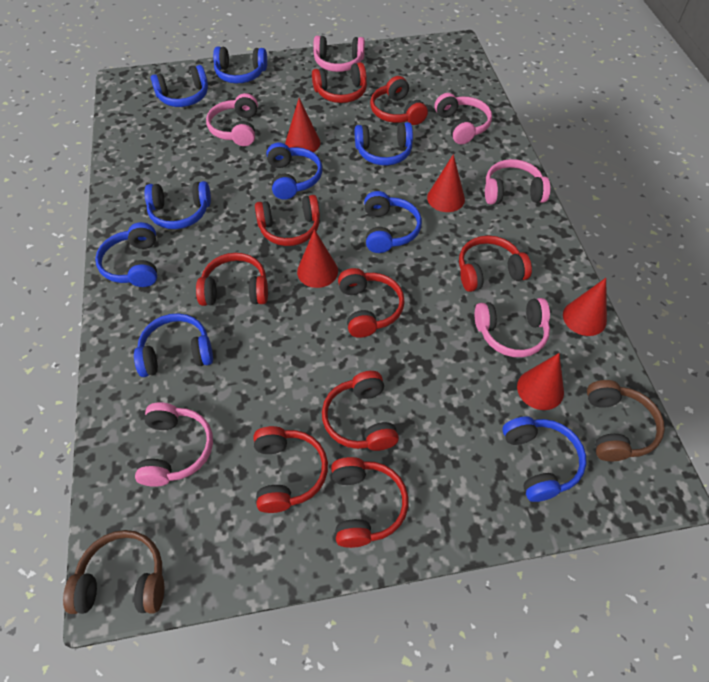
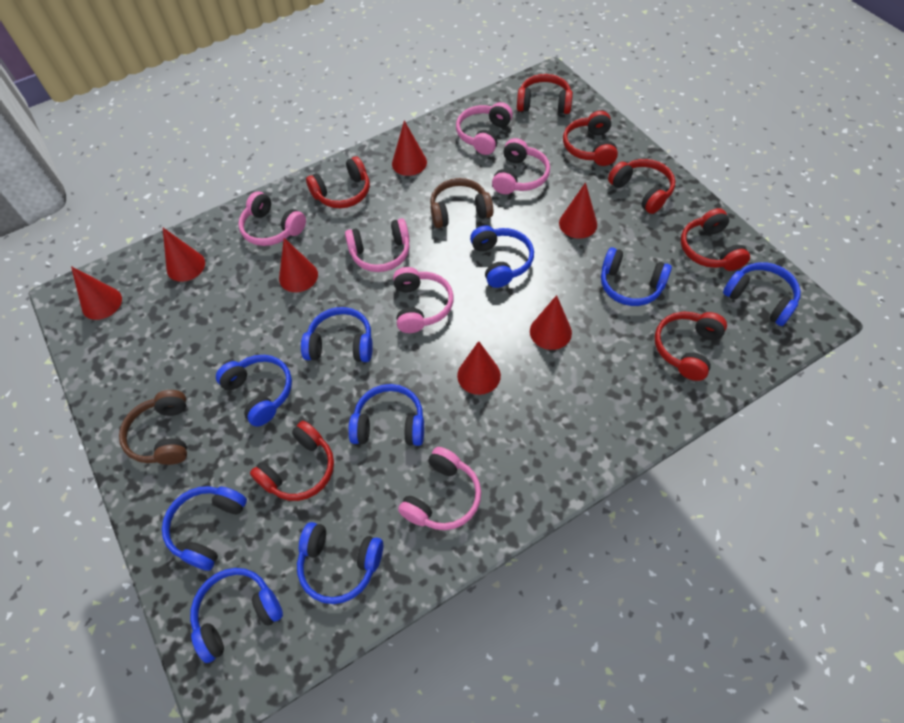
red cone: 5 -> 7
red headphones: 9 -> 7

